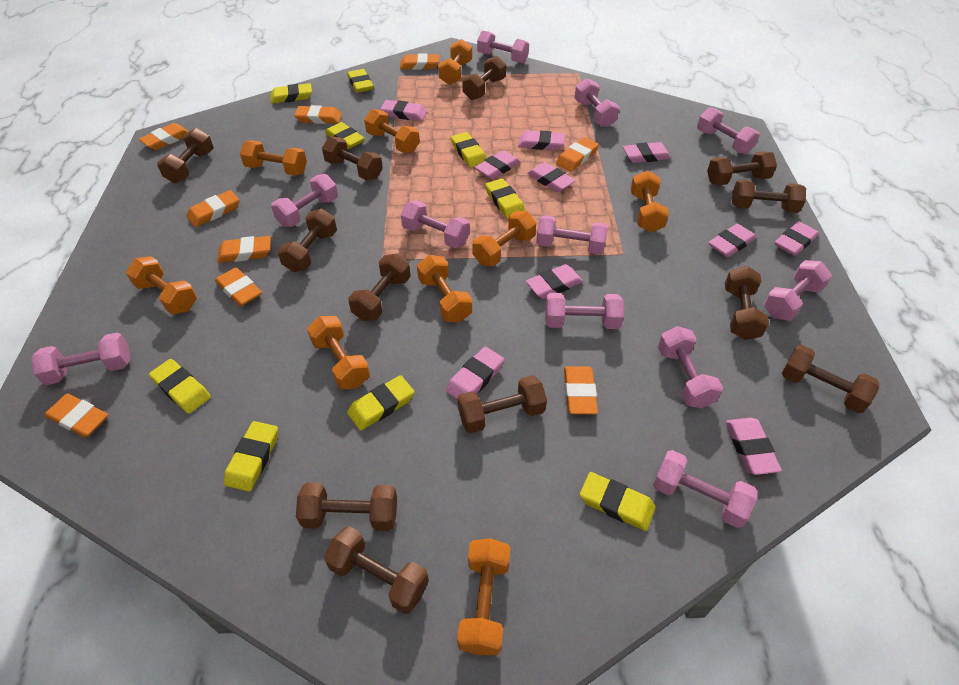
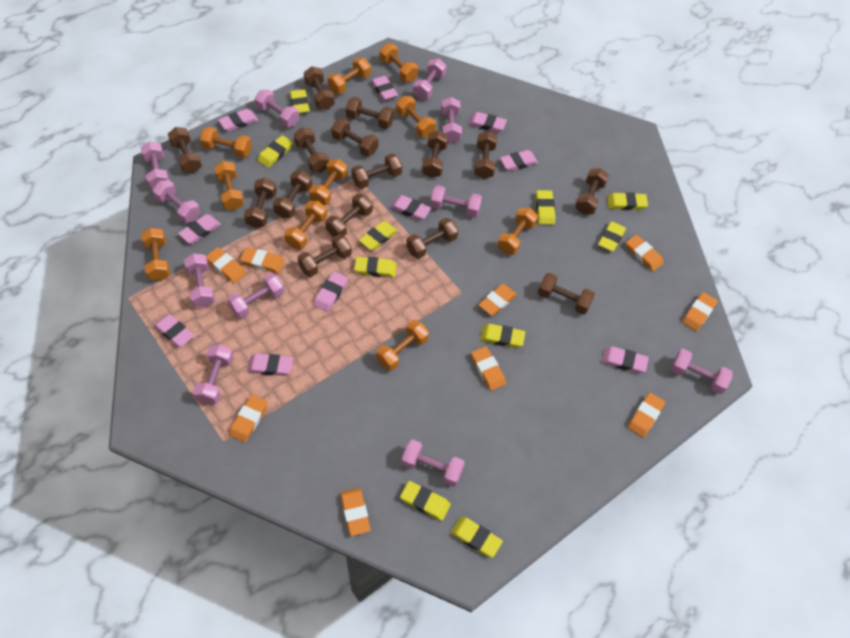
brown dumbbell: 12 -> 15
orange dumbbell: 9 -> 10
yellow eraser: 9 -> 10

